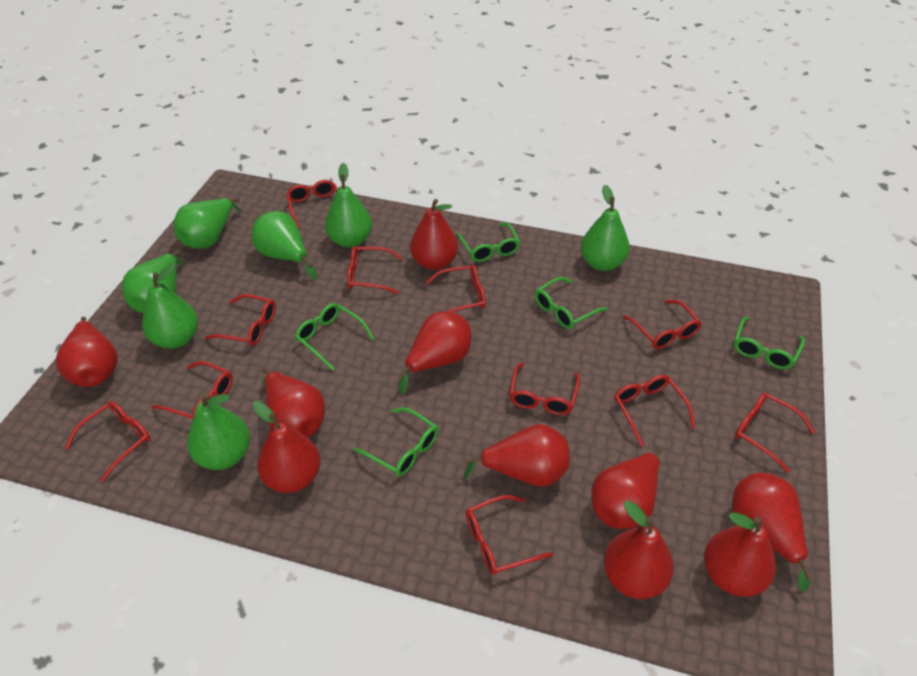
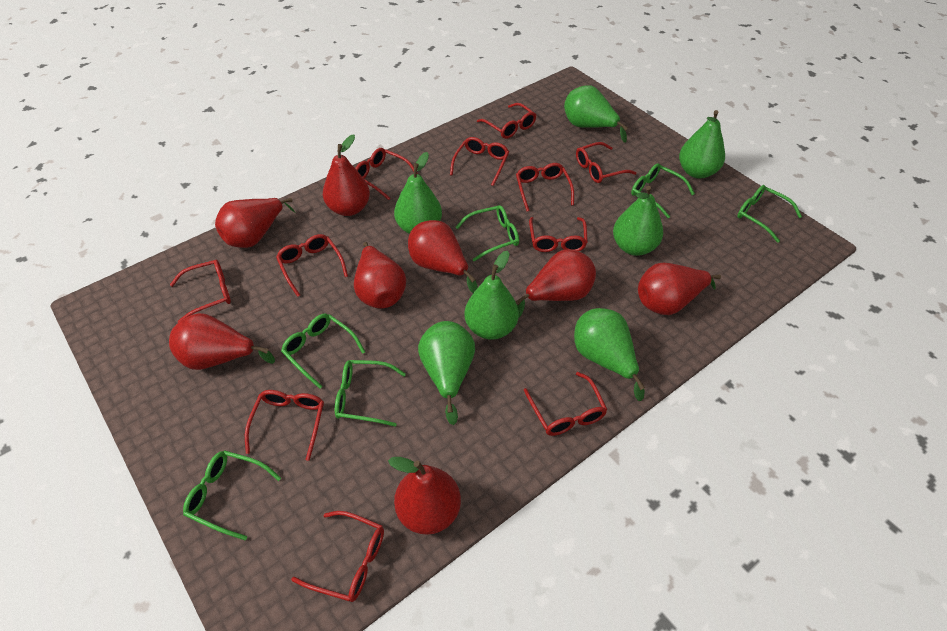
green glasses: 5 -> 6
red pear: 10 -> 8

